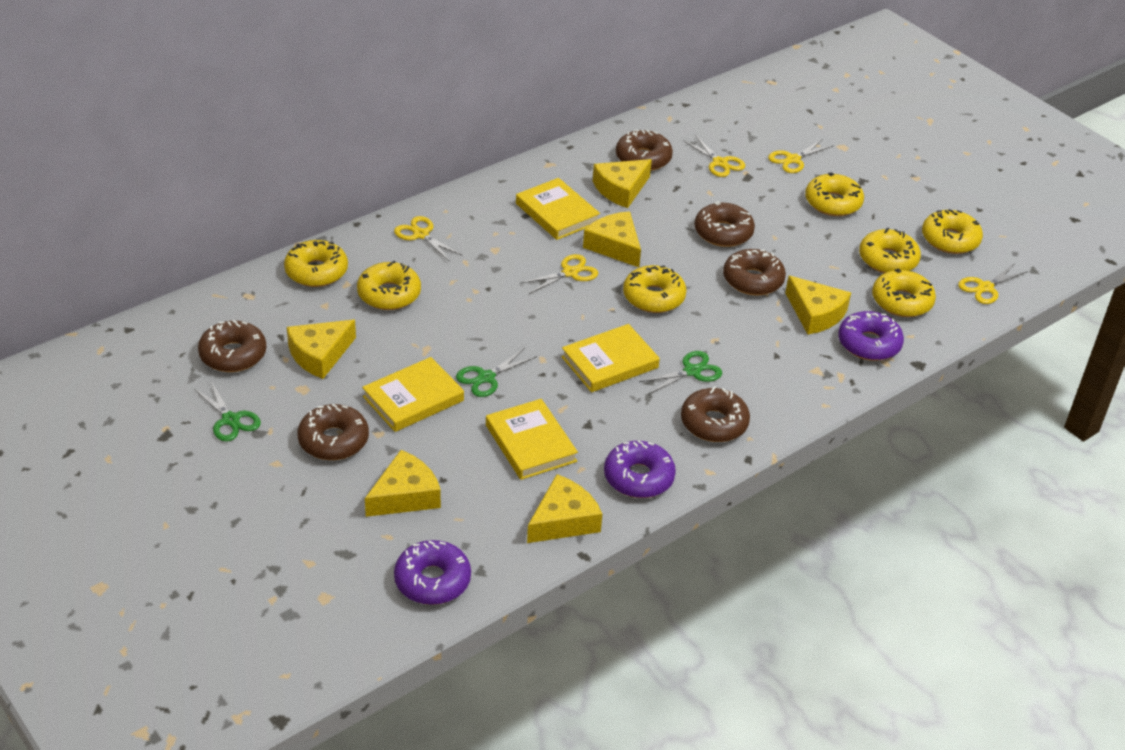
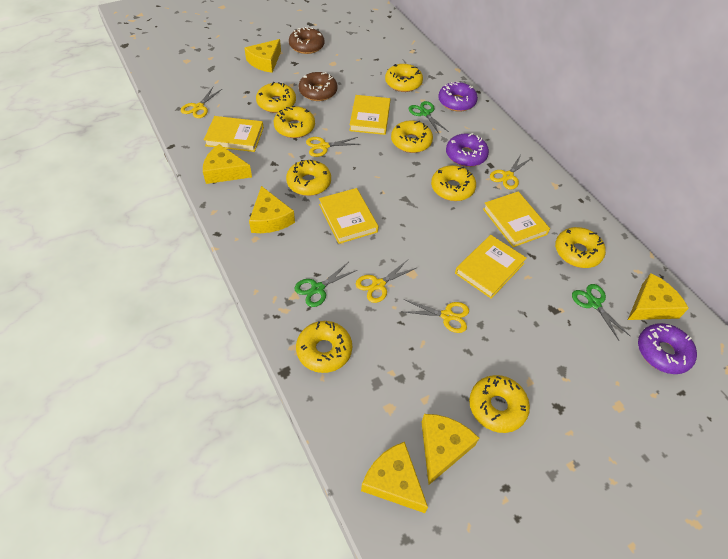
brown donut: 6 -> 2
yellow book: 4 -> 5
yellow donut: 7 -> 9

